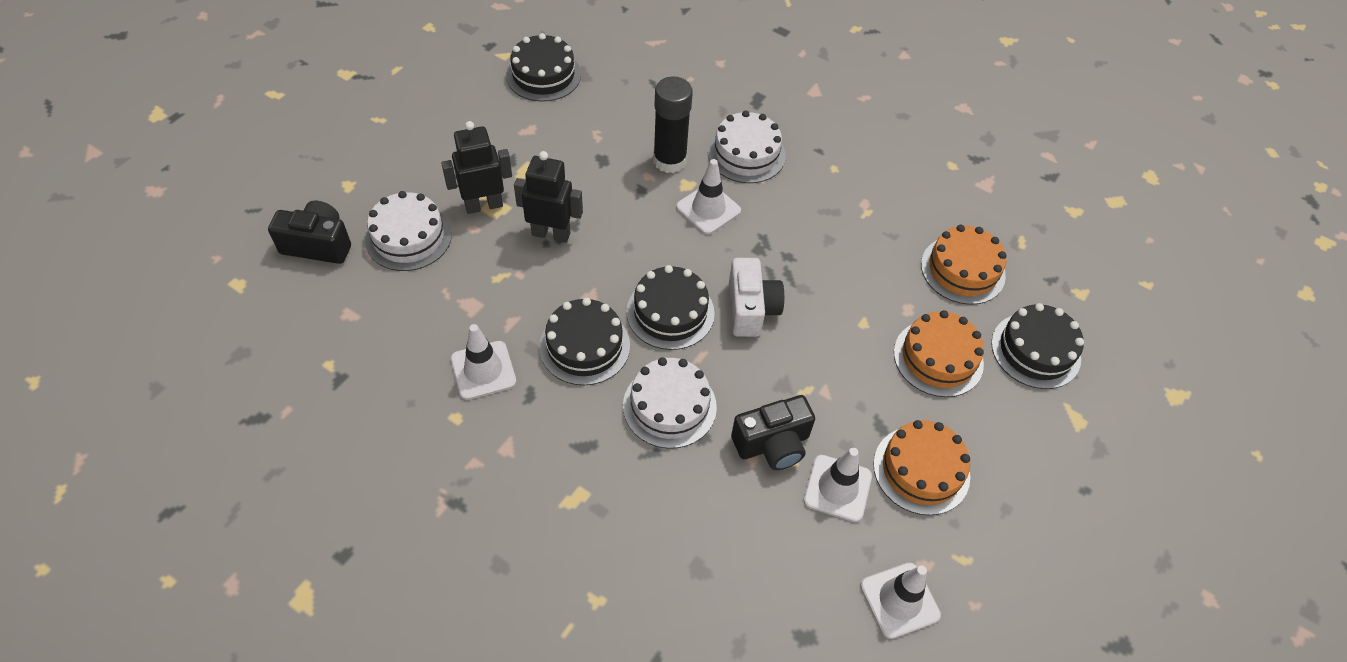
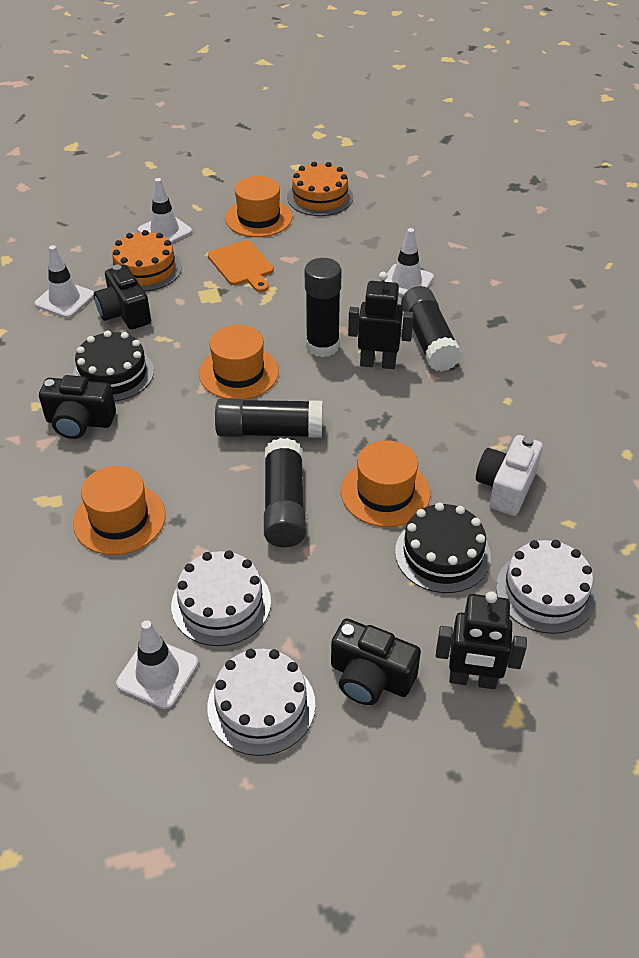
black cake: 4 -> 2
black camera: 2 -> 3
black glue stick: 1 -> 4
orange cake: 3 -> 2
orange cutting board: 0 -> 1
orange hat: 0 -> 4

